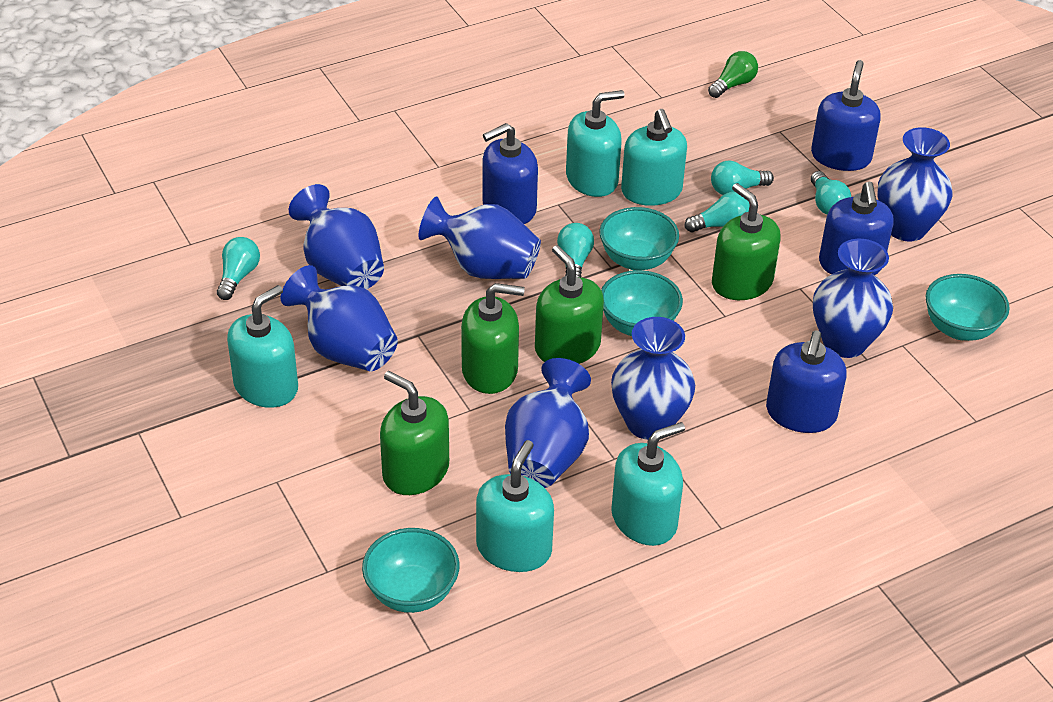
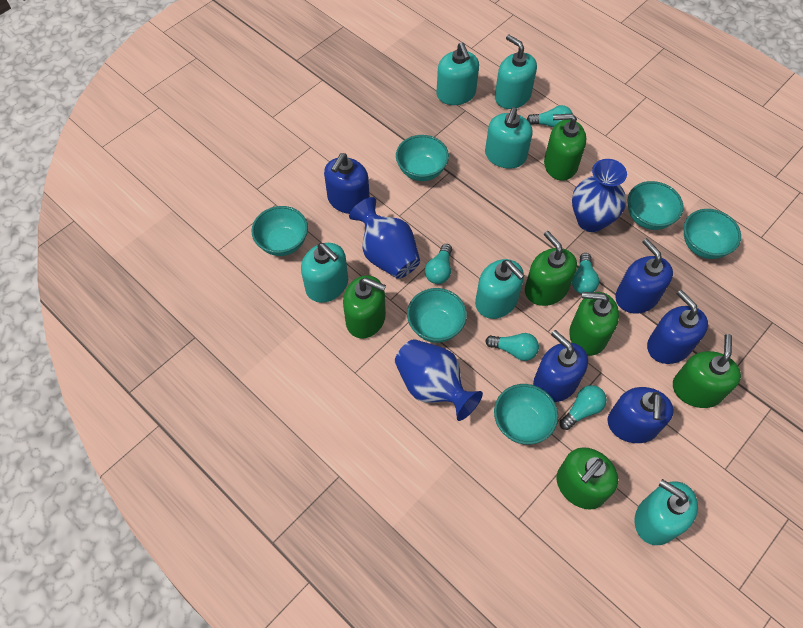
blue soap dispenser: 4 -> 5
blue vase: 7 -> 3
green light bulb: 1 -> 0
green soap dispenser: 4 -> 6
turquoise bowl: 4 -> 6
turquoise soap dispenser: 5 -> 6

